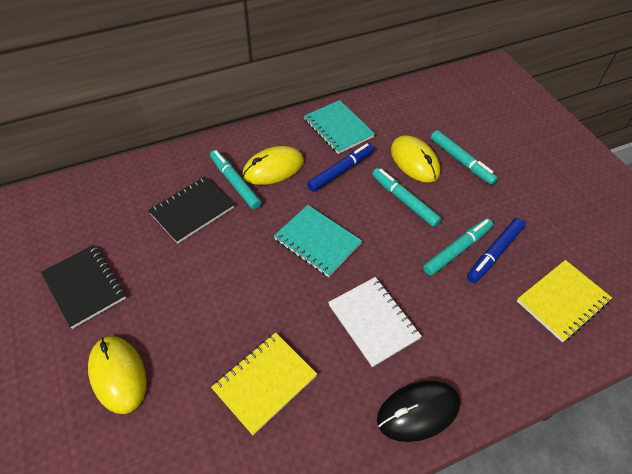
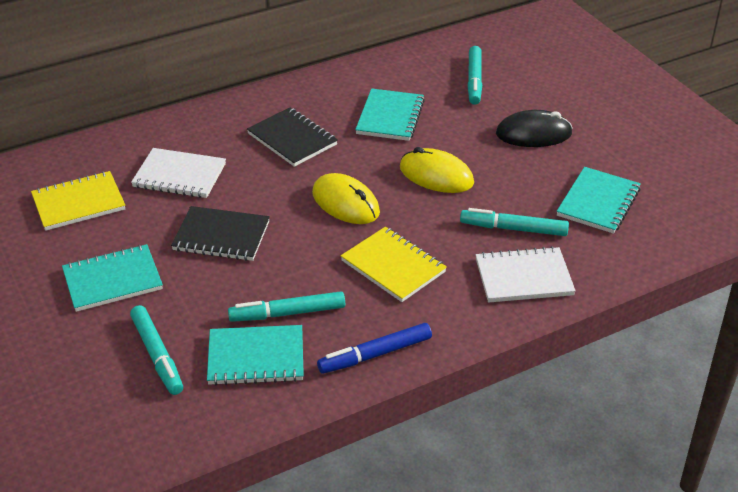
blue marker: 2 -> 1
turquoise notebook: 2 -> 4
white notebook: 1 -> 2
yellow mouse: 3 -> 2

